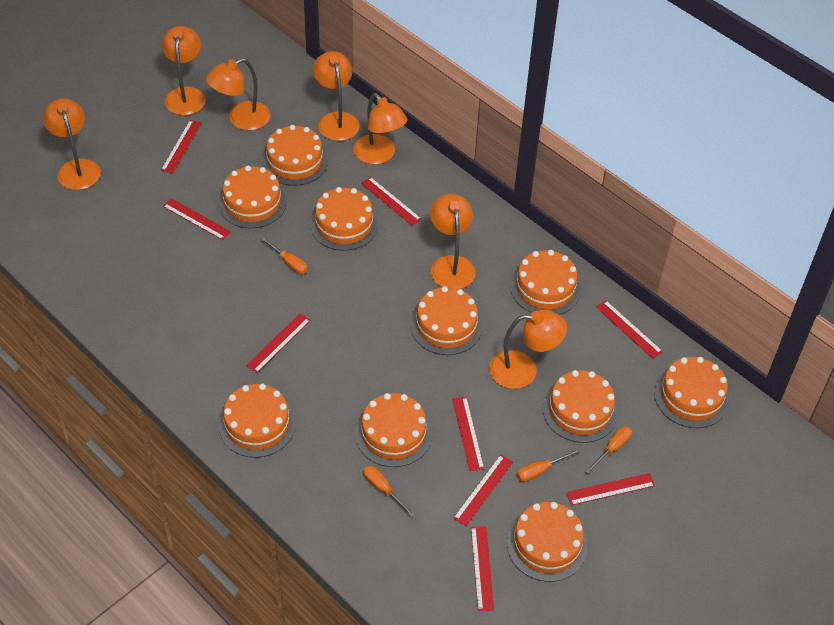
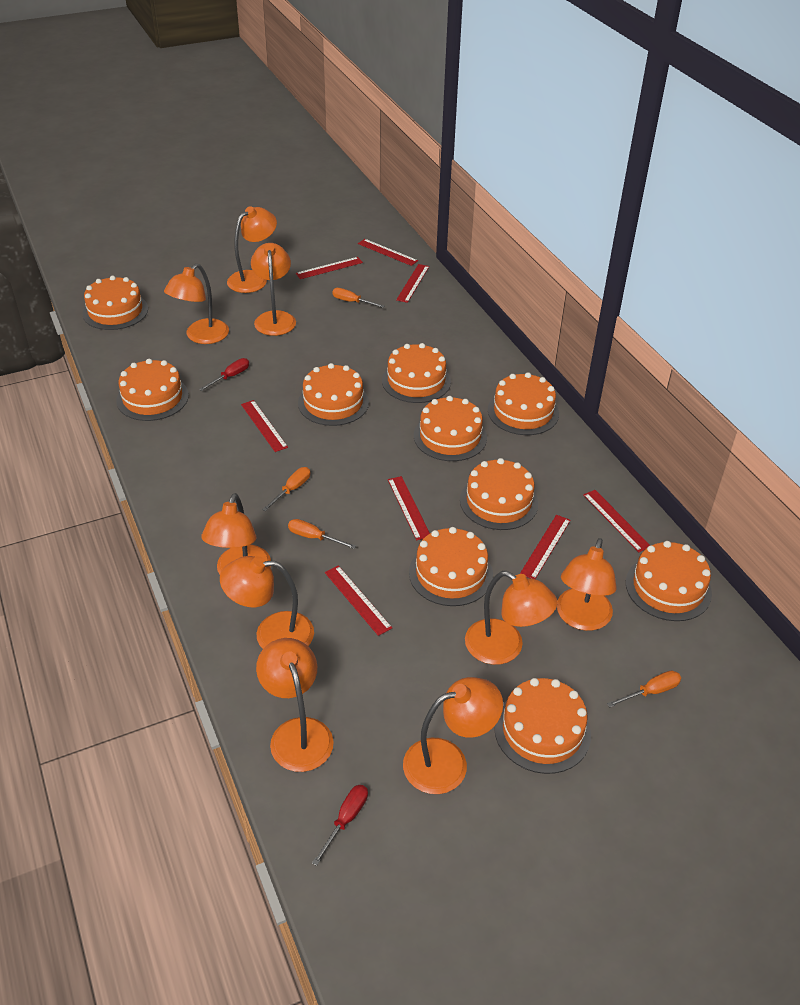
orange lamp: 7 -> 9
red ruler: 9 -> 8
red screwdriver: 0 -> 2

